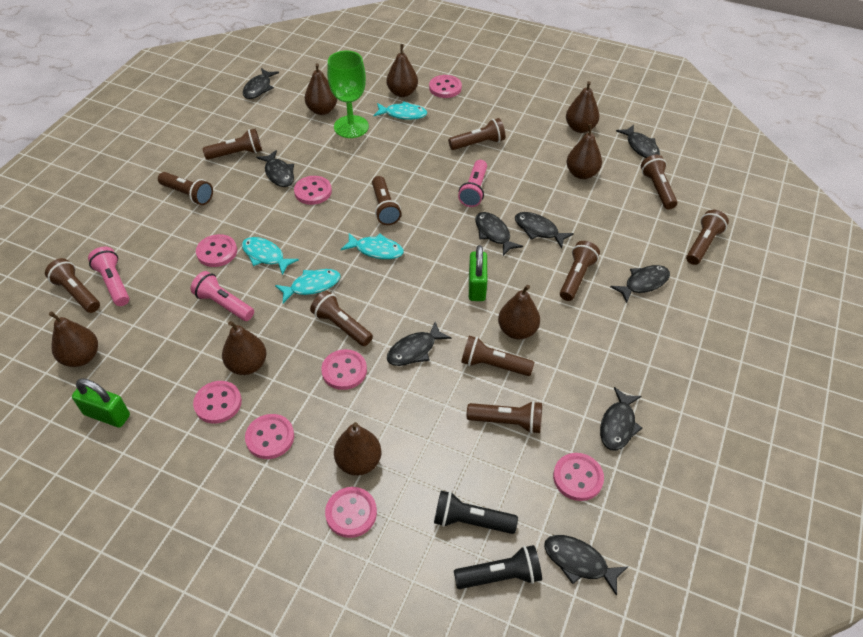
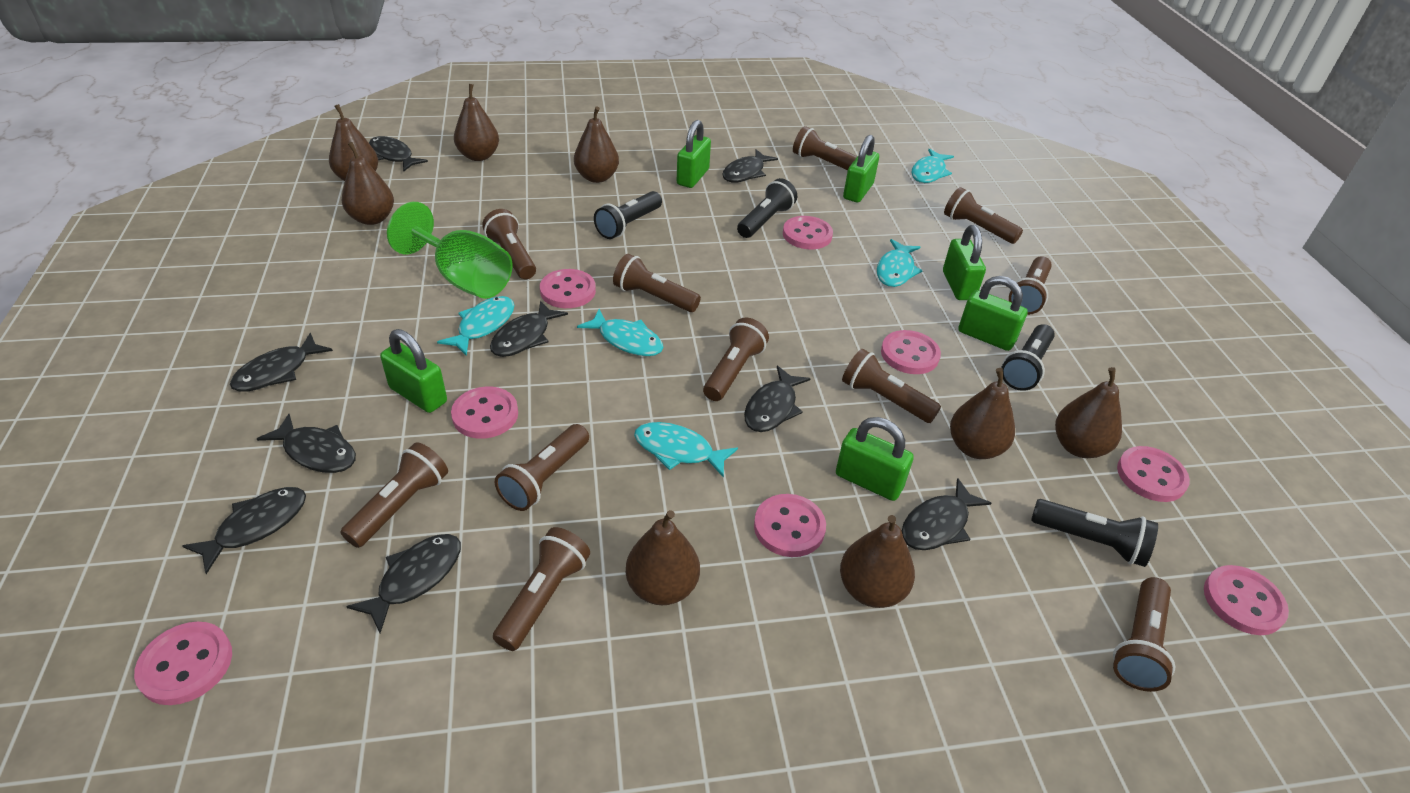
black flashlight: 2 -> 4
green padlock: 2 -> 6
pink flashlight: 3 -> 0
turquoise fish: 4 -> 5

